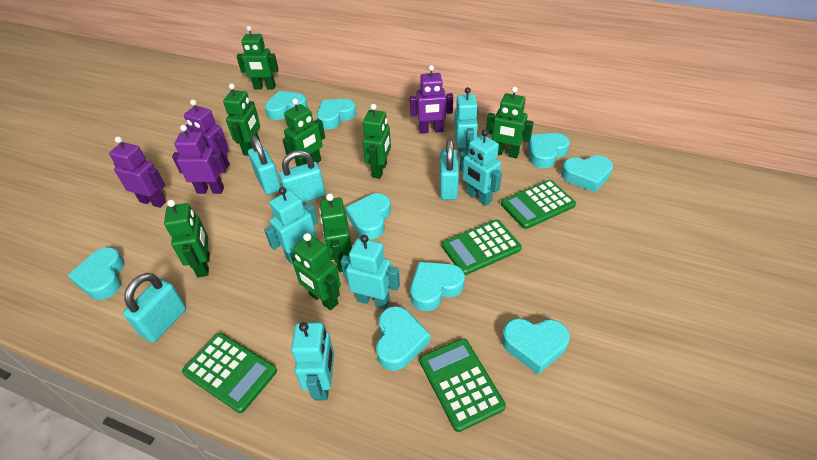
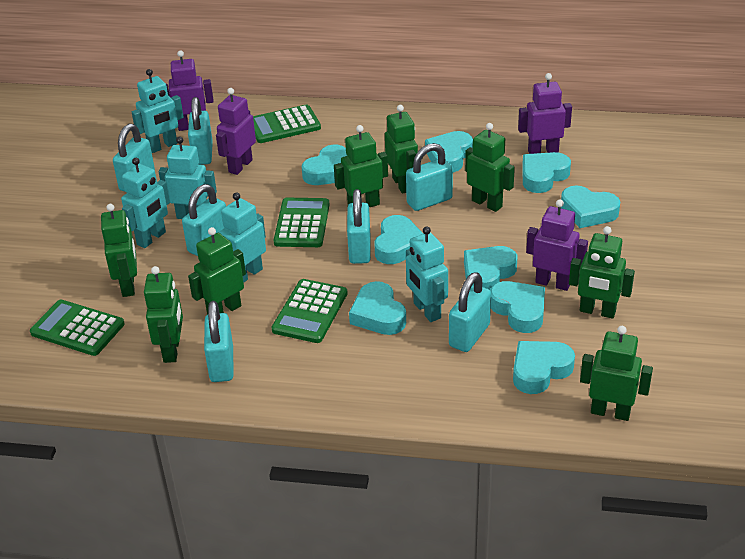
turquoise padlock: 4 -> 7

